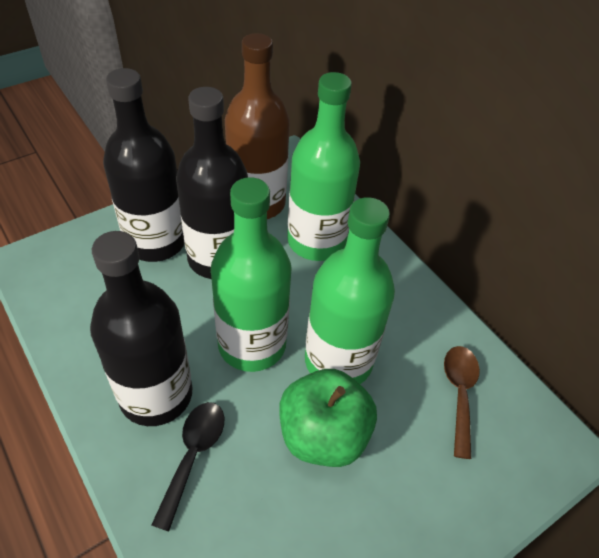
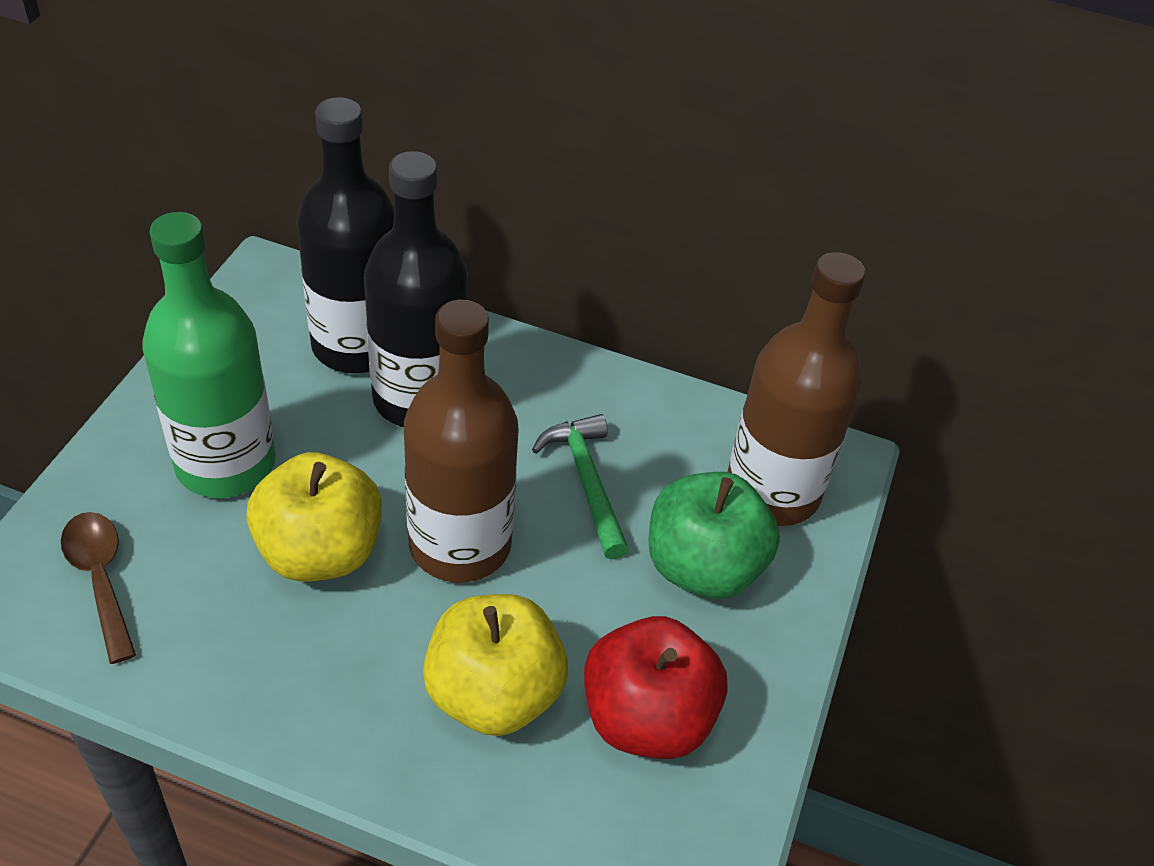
black bottle: 3 -> 2
black spoon: 1 -> 0
brown bottle: 1 -> 2
green bottle: 3 -> 1
green hammer: 0 -> 1
red apple: 0 -> 1
yellow apple: 0 -> 2

